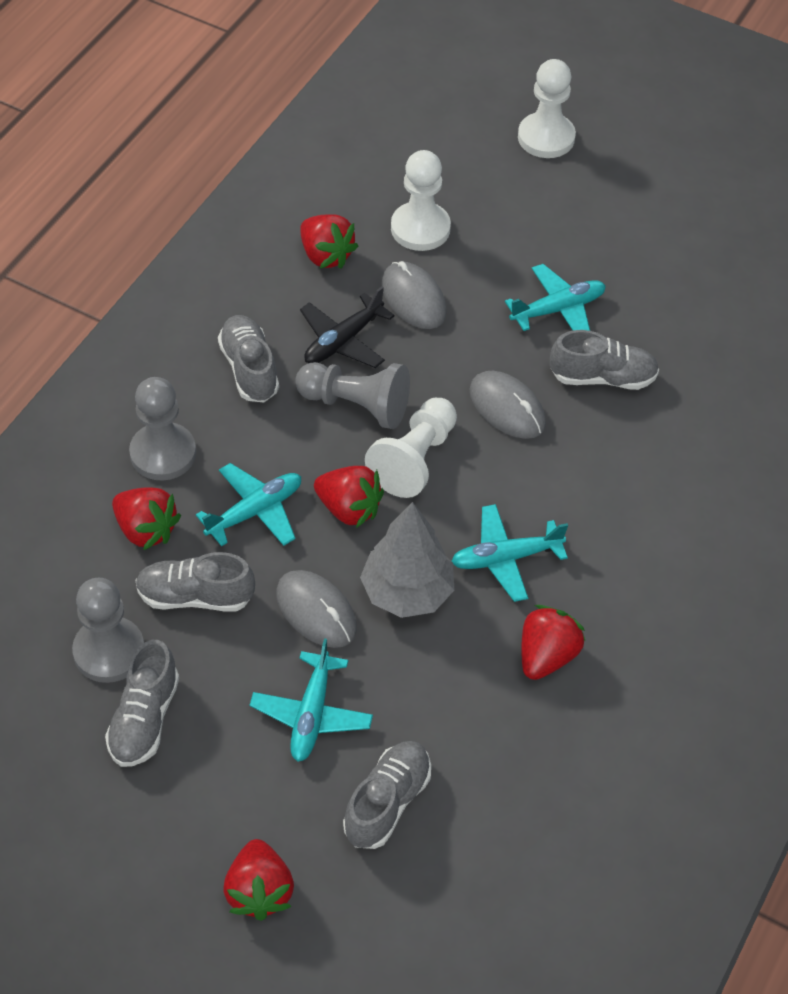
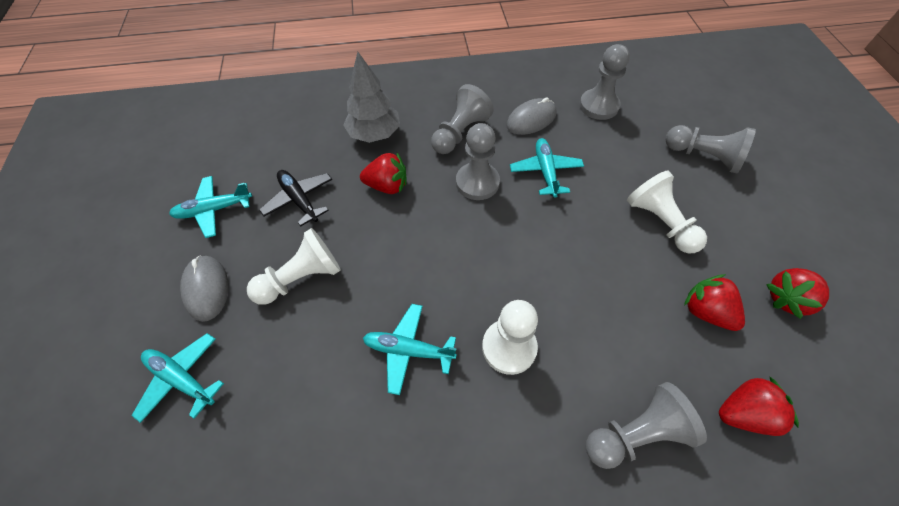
grey mouse: 3 -> 2
grey pawn: 3 -> 5
grey shoe: 5 -> 0
red strawberry: 5 -> 4

